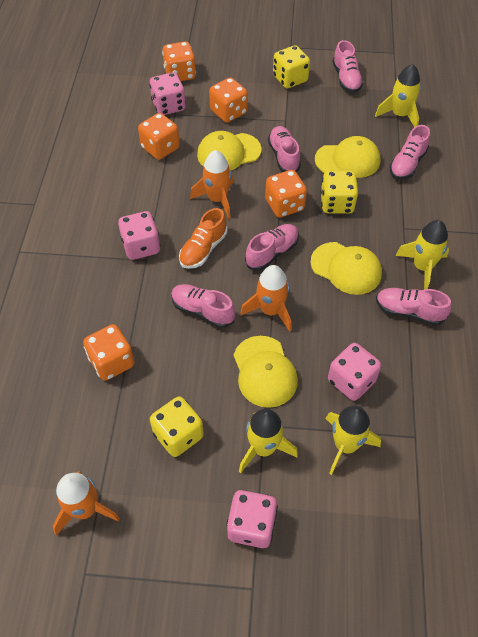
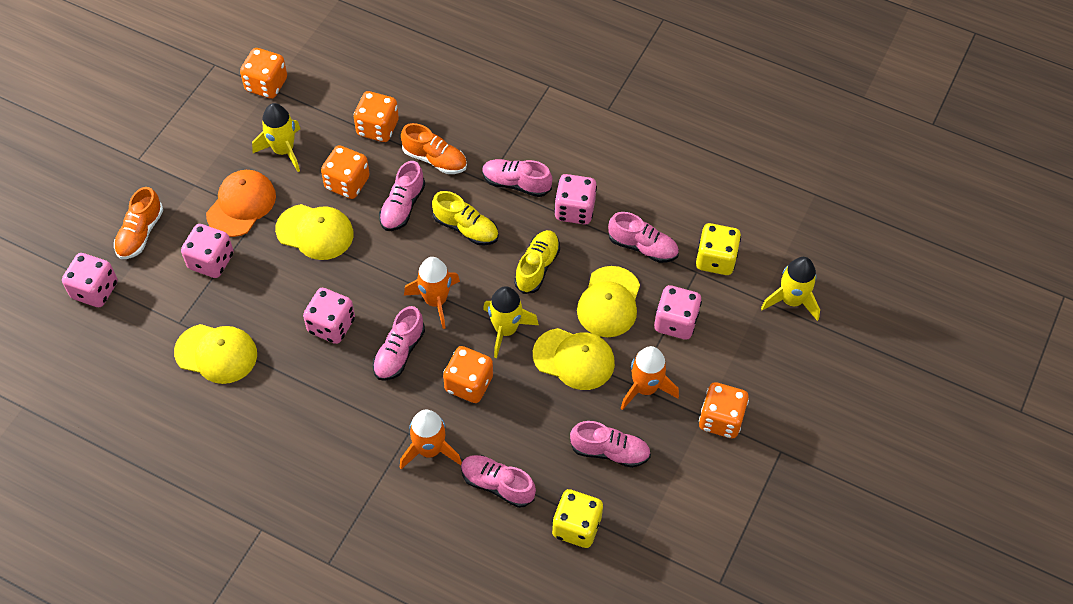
orange cap: 0 -> 1
orange shoe: 1 -> 2
pink dice: 4 -> 5
yellow dice: 3 -> 2
yellow rocket: 4 -> 3
yellow shoe: 0 -> 2

